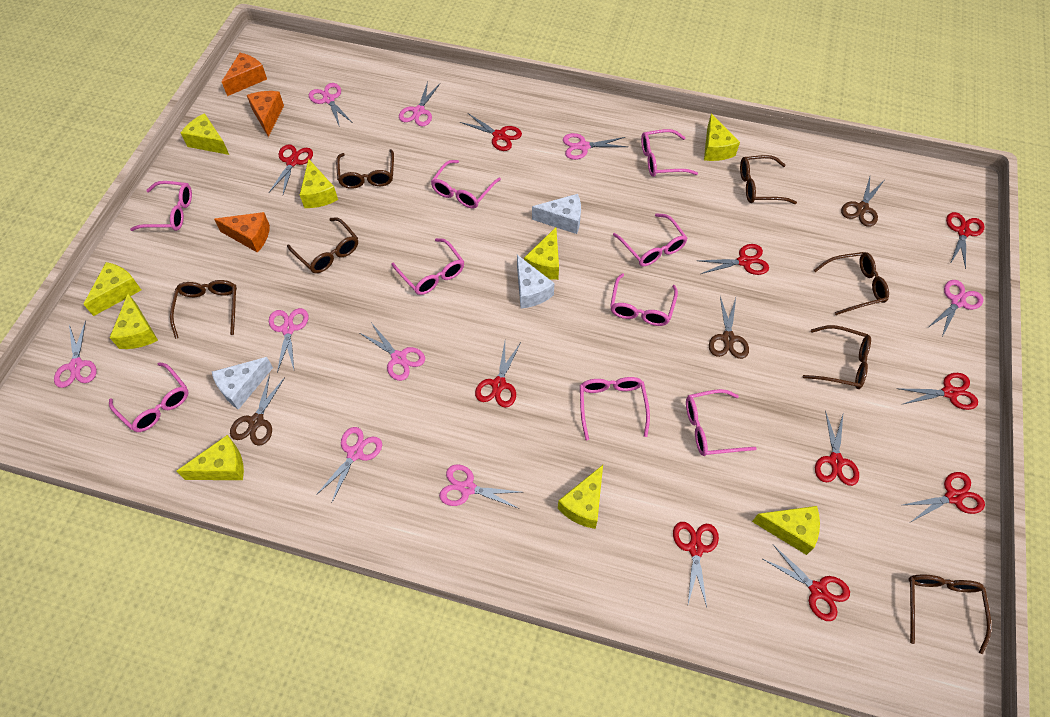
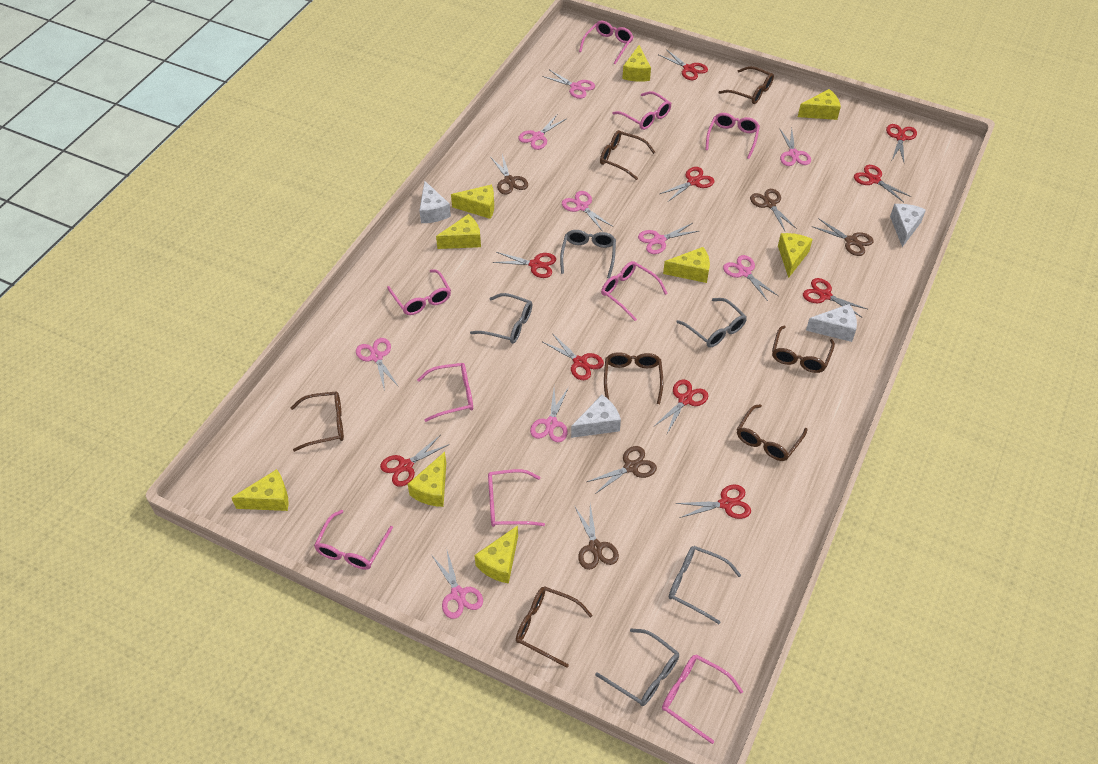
brown scissors: 3 -> 5
grey glasses: 0 -> 5
orange cheese: 3 -> 0
white cheese: 3 -> 4

